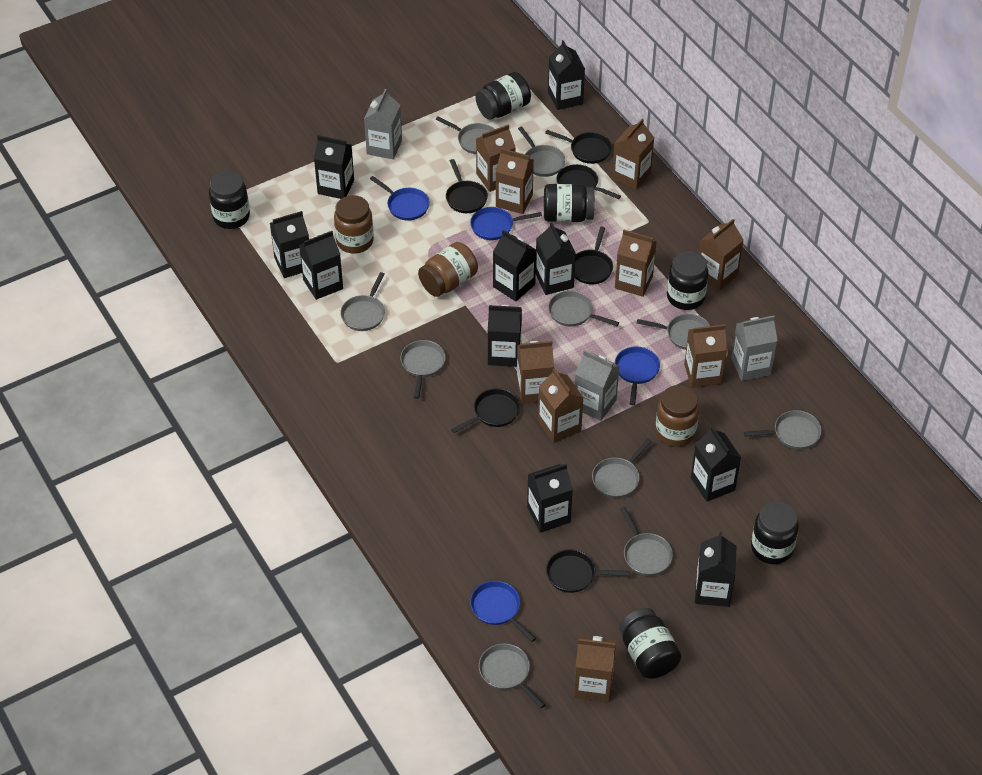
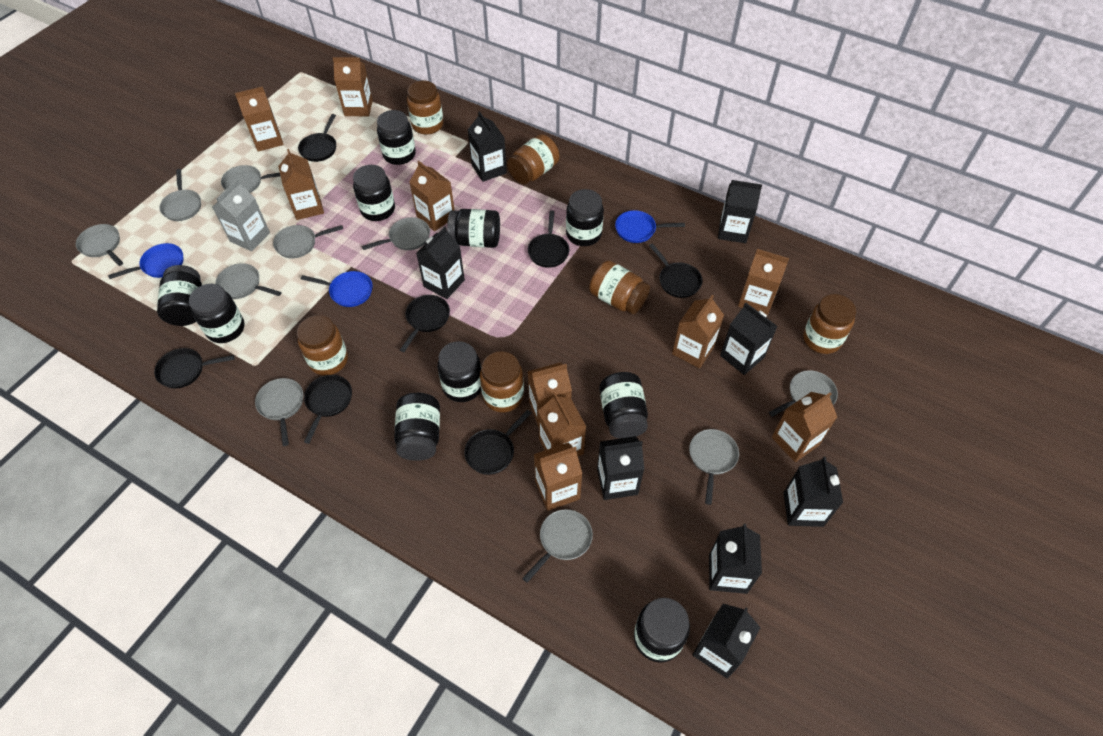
black carton: 10 -> 8
black jar: 6 -> 10
black pan: 6 -> 7
blue pan: 4 -> 3
brown carton: 9 -> 10
brown jar: 3 -> 6
grey carton: 3 -> 1

